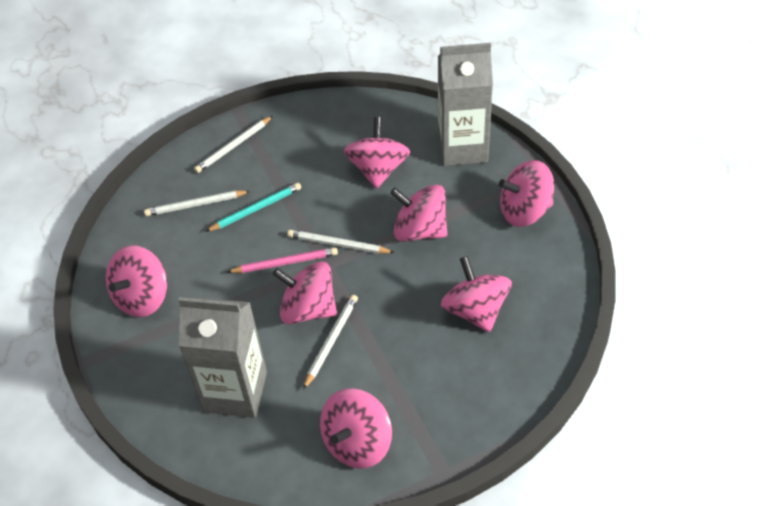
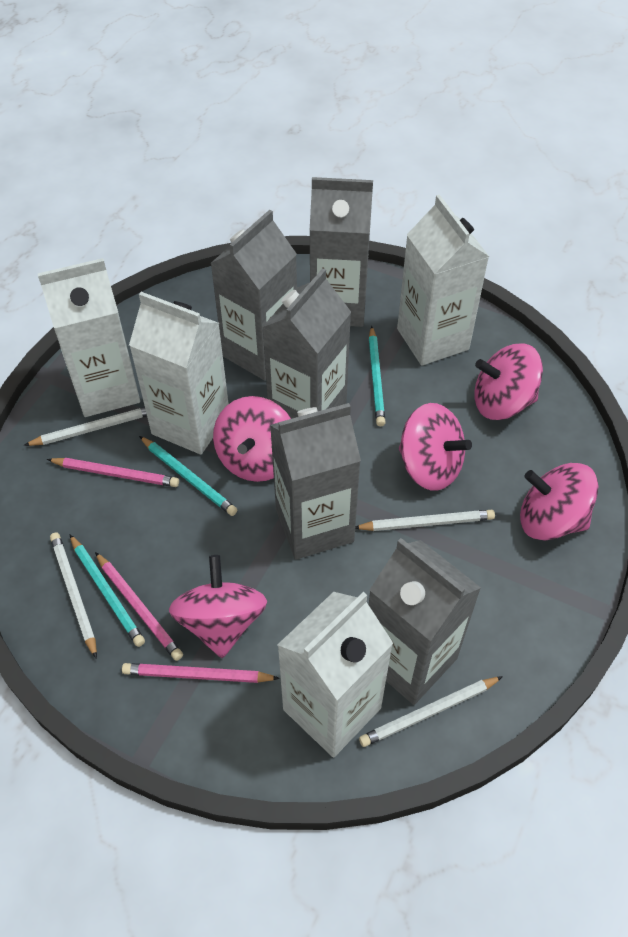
grey carton: 2 -> 5
pink pencil: 1 -> 3
pink spinning top: 7 -> 5
turquoise pencil: 1 -> 3
white carton: 0 -> 4

